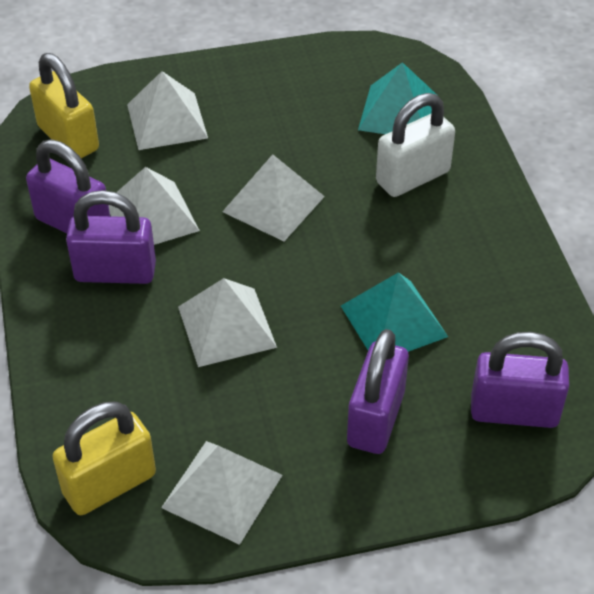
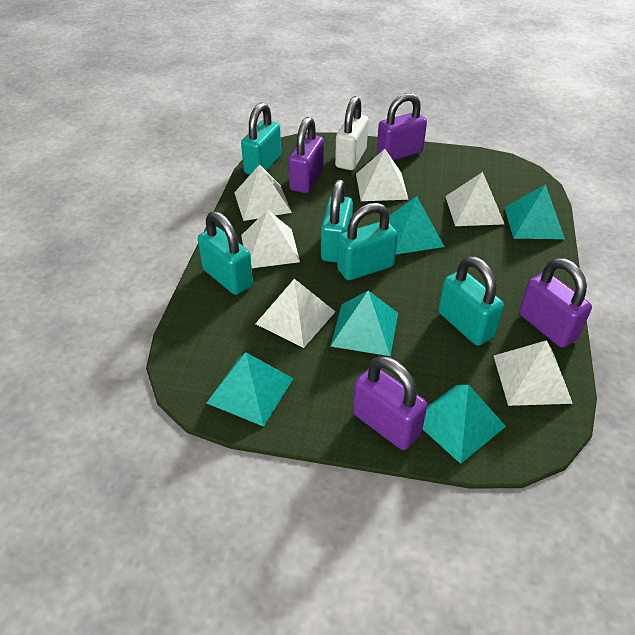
turquoise padlock: 0 -> 5
turquoise pyramid: 2 -> 5
white pyramid: 5 -> 6
yellow padlock: 2 -> 0

